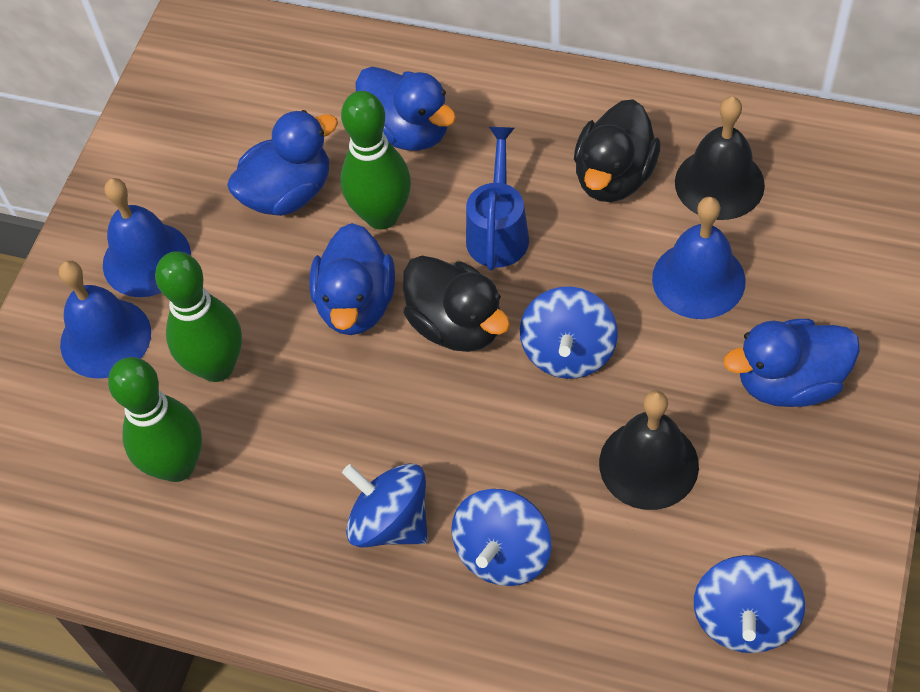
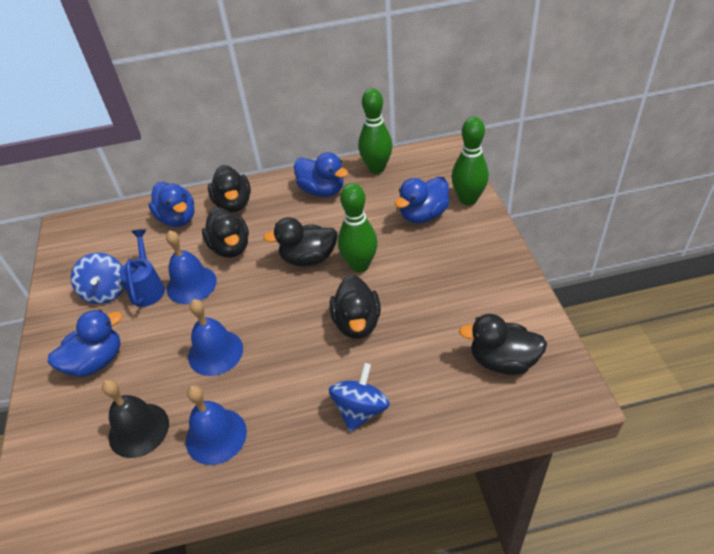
black bell: 2 -> 1
black duck: 2 -> 5
blue spinning top: 4 -> 2

